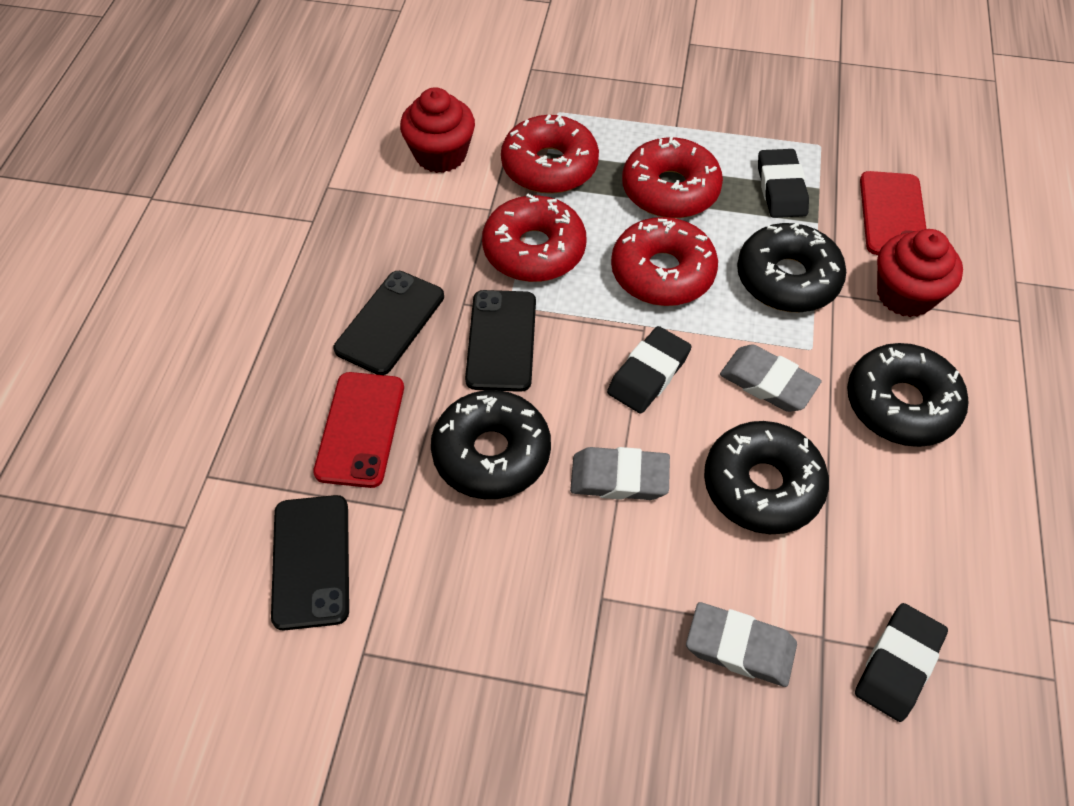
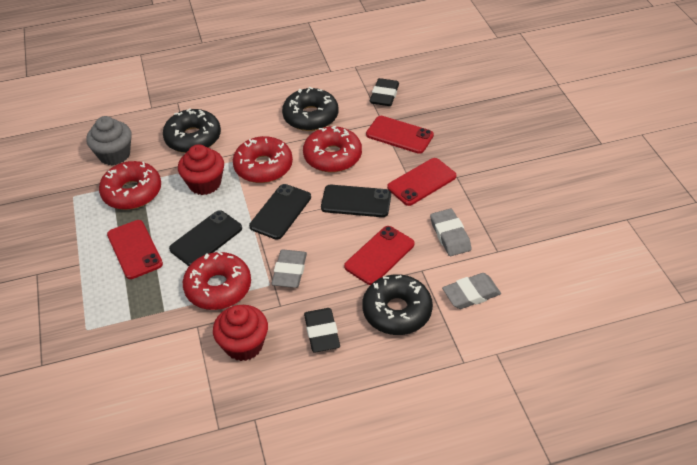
black donut: 4 -> 3
black eraser: 3 -> 2
grey cupcake: 0 -> 1
red phone: 2 -> 4

